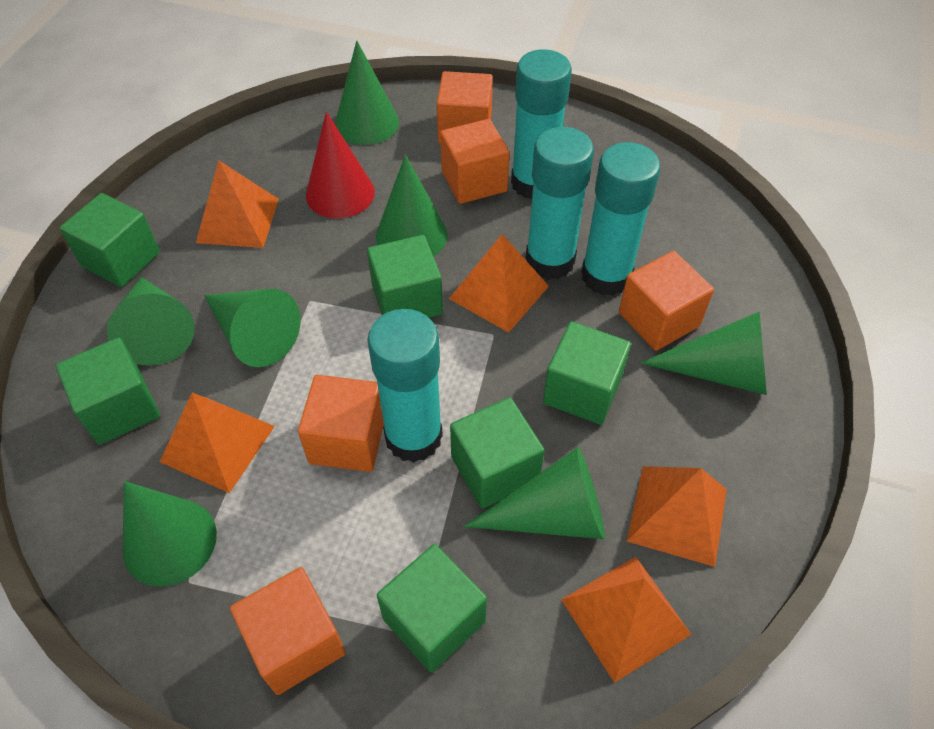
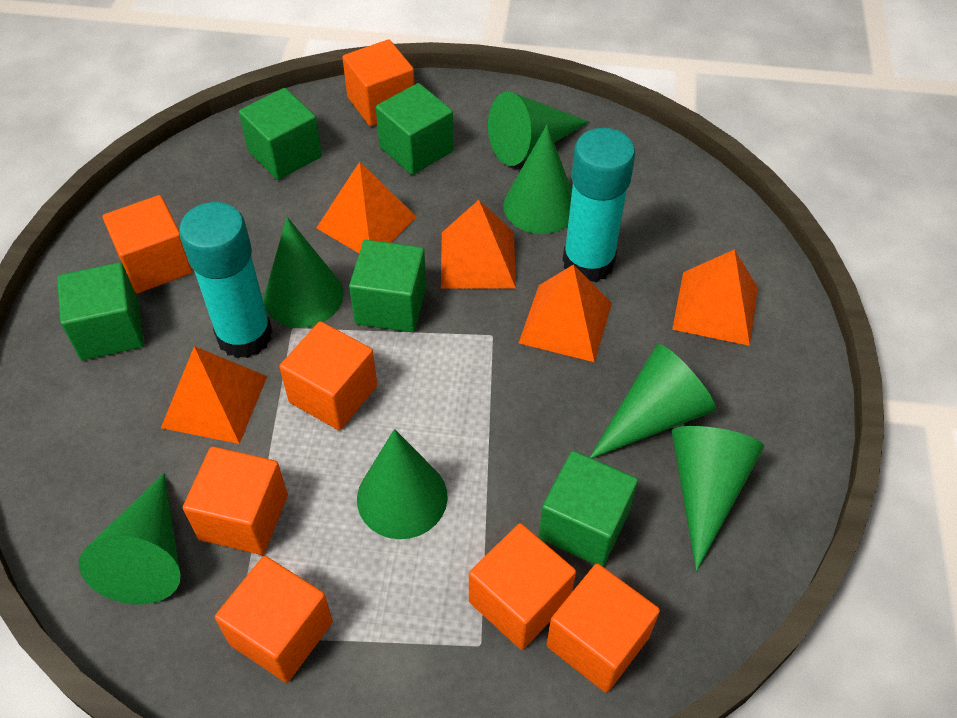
green cube: 6 -> 5
orange cube: 5 -> 7
red cone: 1 -> 0
turquoise glue stick: 4 -> 2

